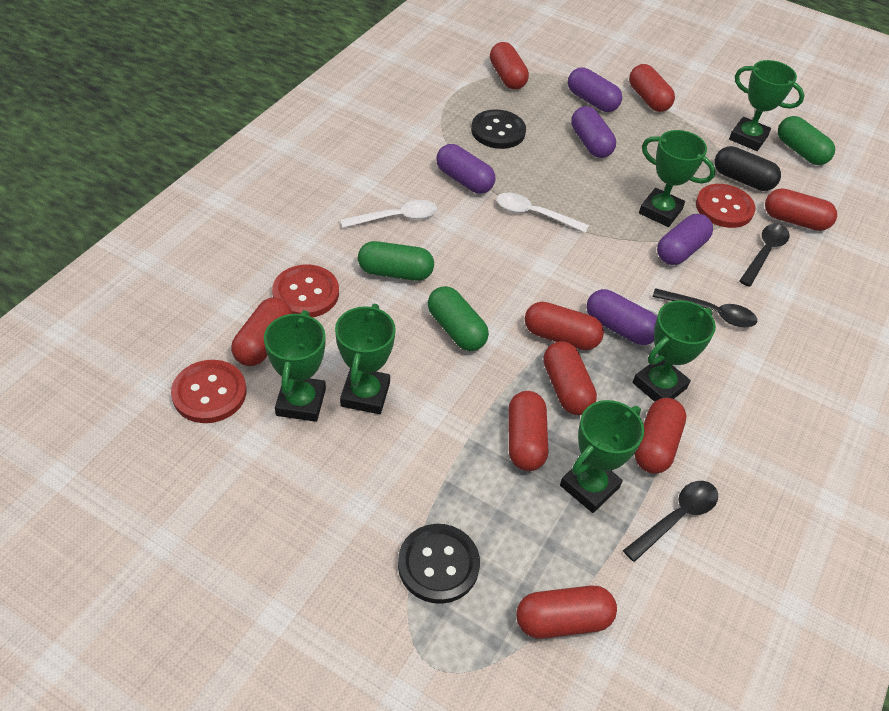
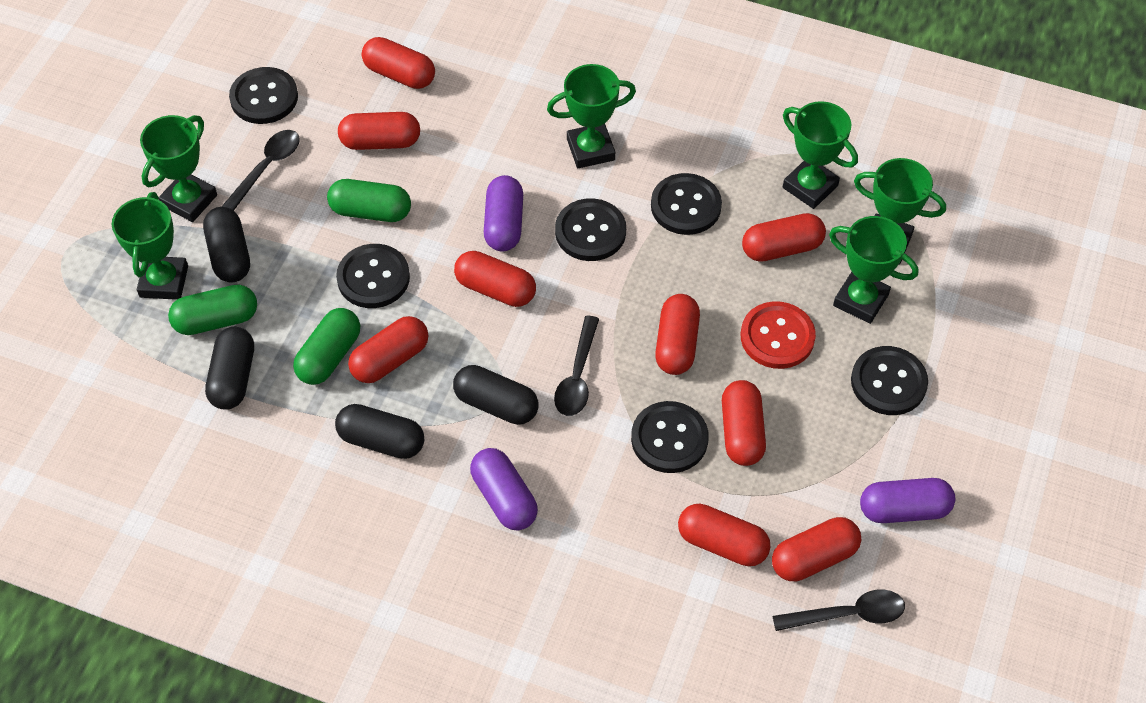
black button: 2 -> 6
black capsule: 1 -> 4
purple capsule: 5 -> 3
red button: 3 -> 1
white spoon: 2 -> 0

